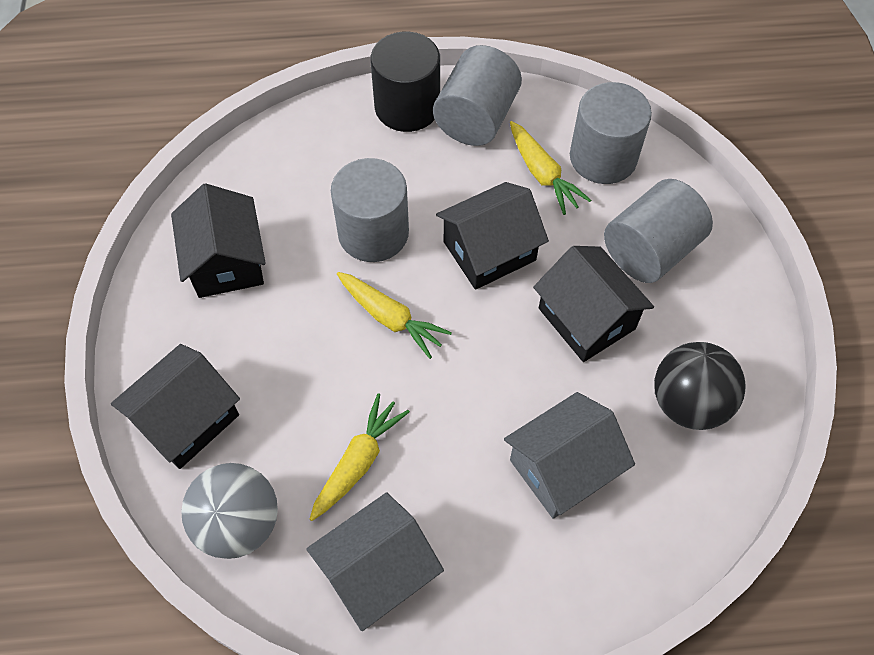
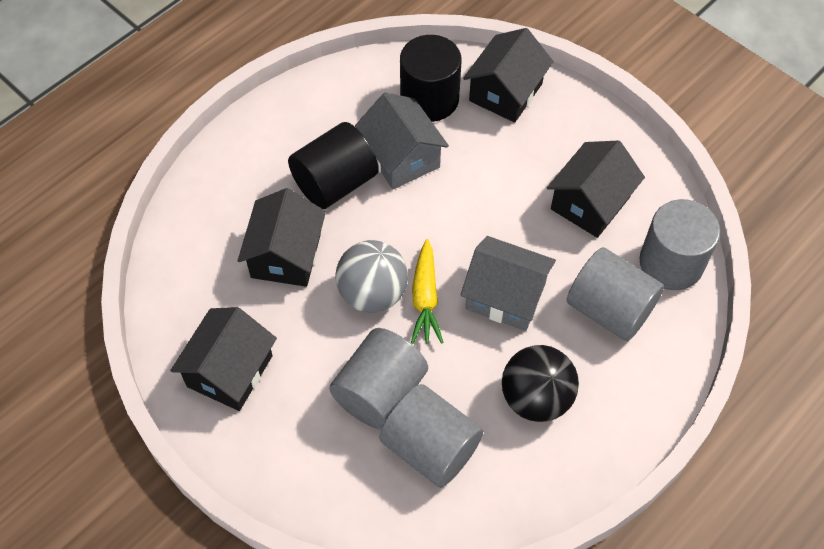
black cylinder: 1 -> 2
yellow carrot: 3 -> 1

